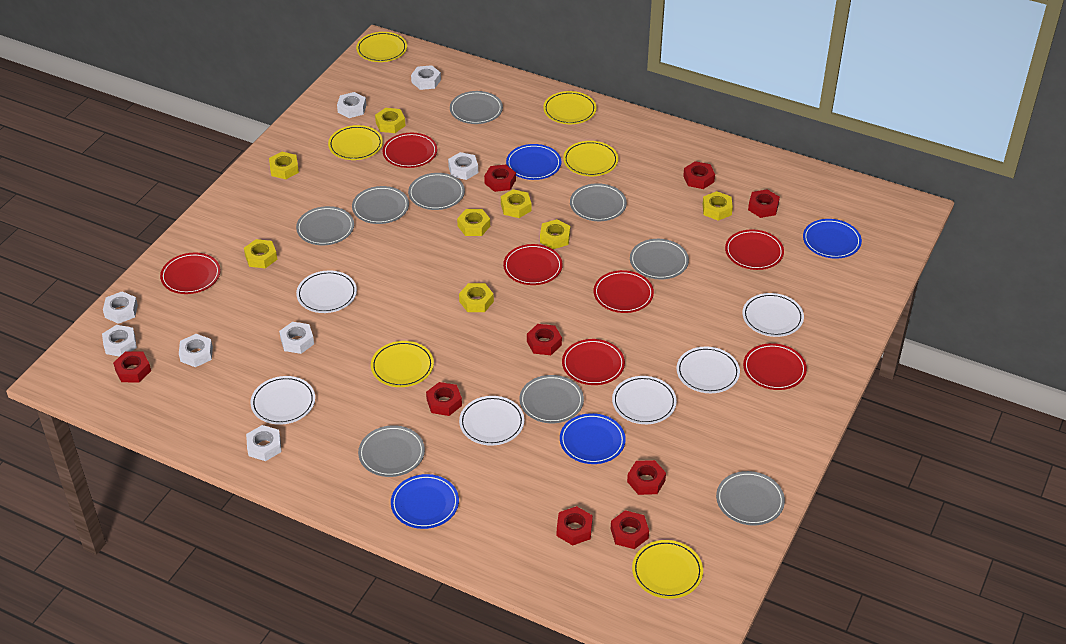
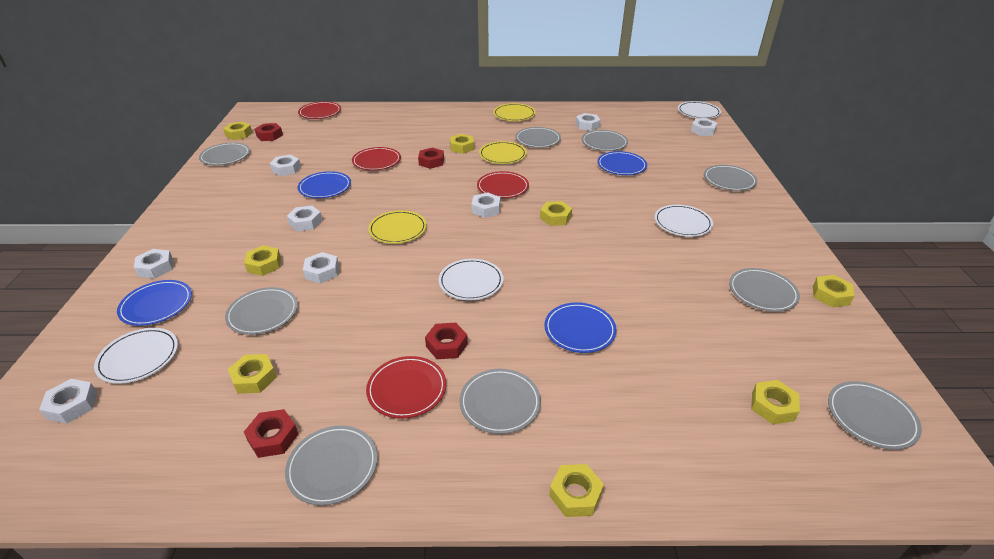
red nut: 9 -> 4
red plate: 7 -> 4
white plate: 6 -> 4
yellow plate: 6 -> 3

